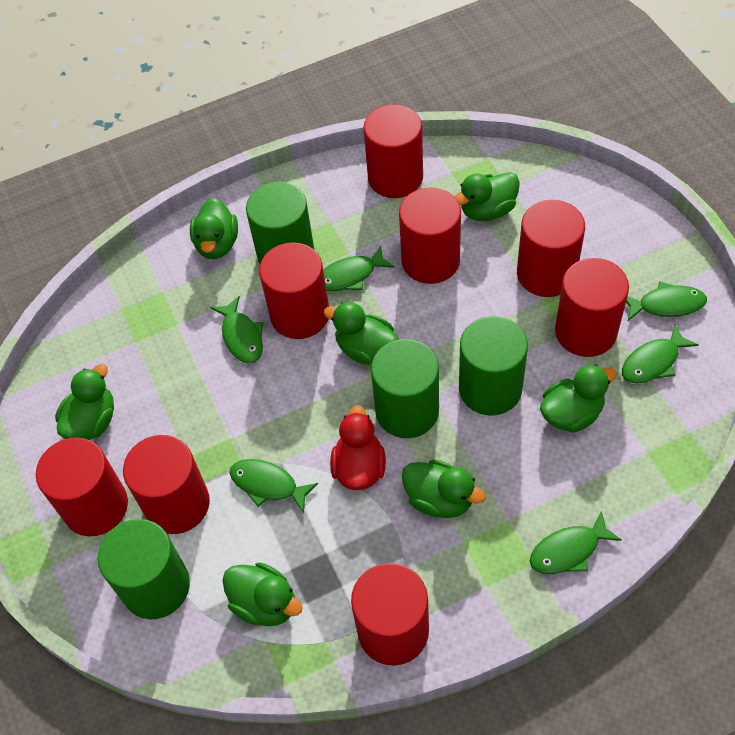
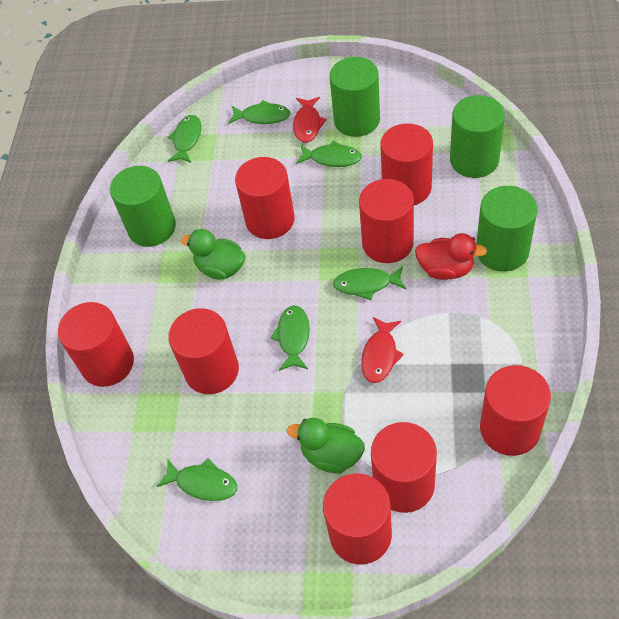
green duck: 7 -> 2
red fish: 0 -> 2

